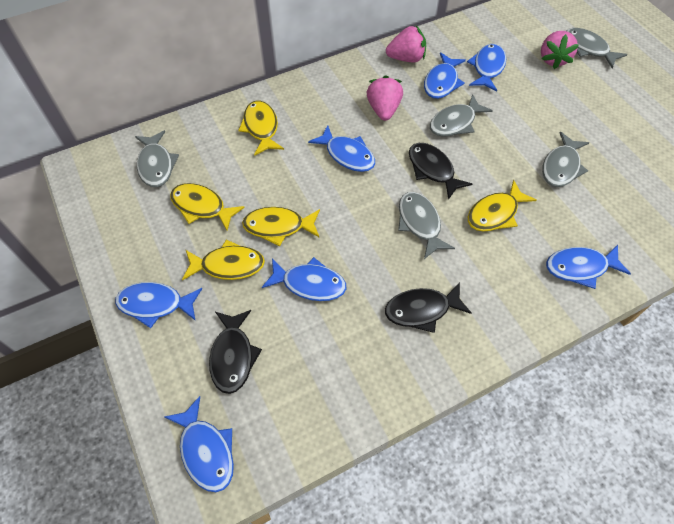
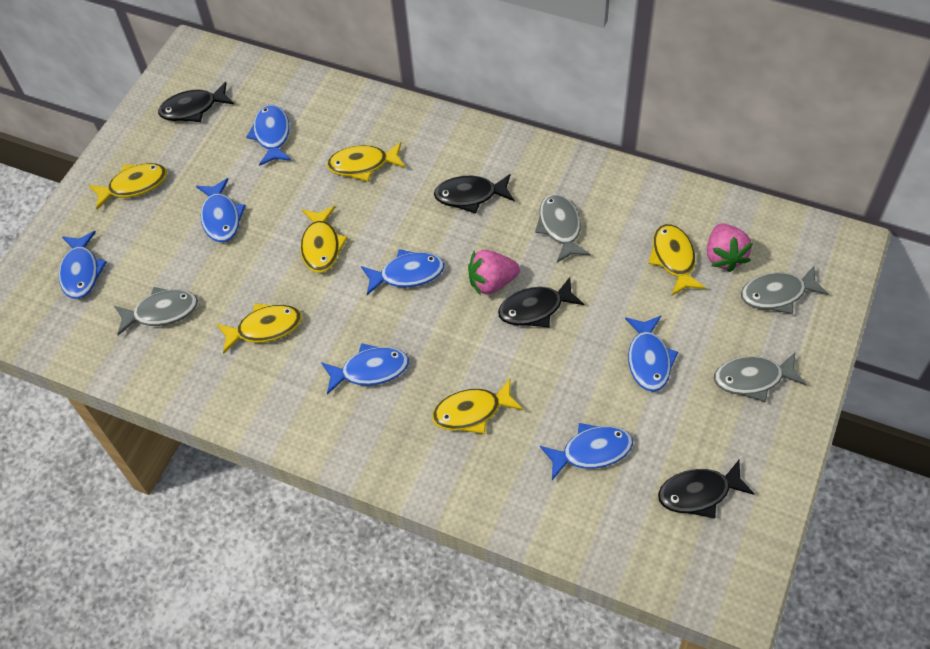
black fish: 3 -> 4
grey fish: 5 -> 4
pink strawberry: 3 -> 2
yellow fish: 5 -> 6

